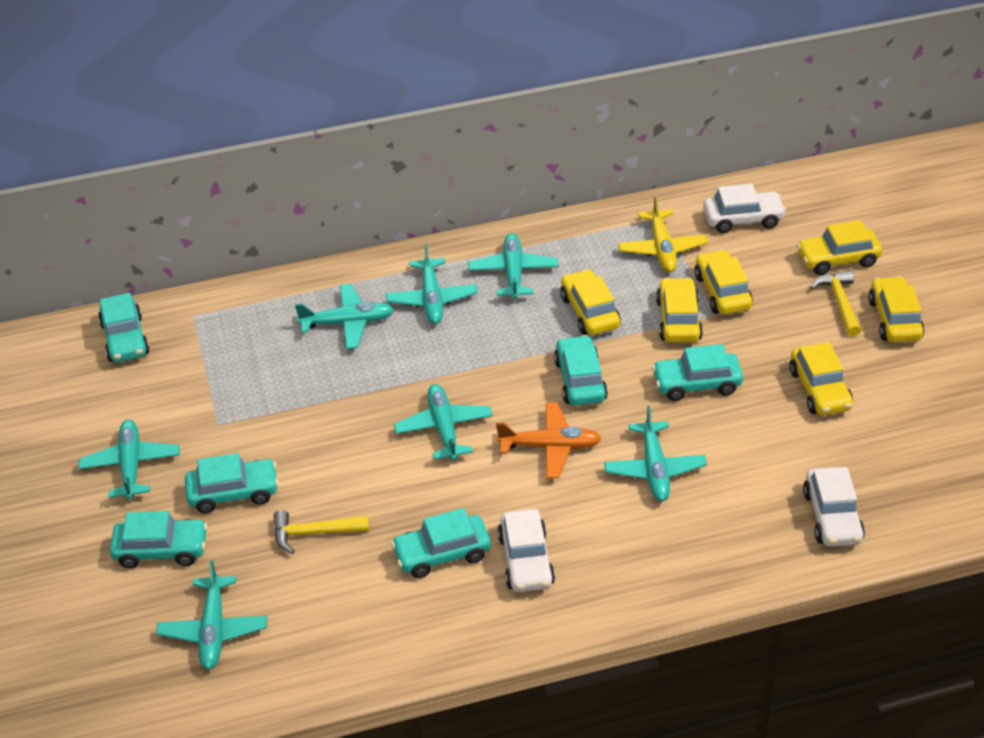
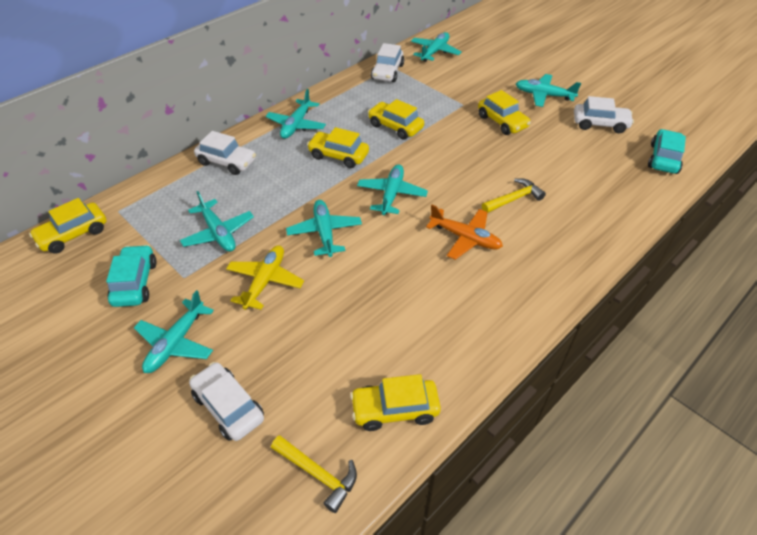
turquoise car: 6 -> 2
white car: 3 -> 4
yellow car: 6 -> 5

